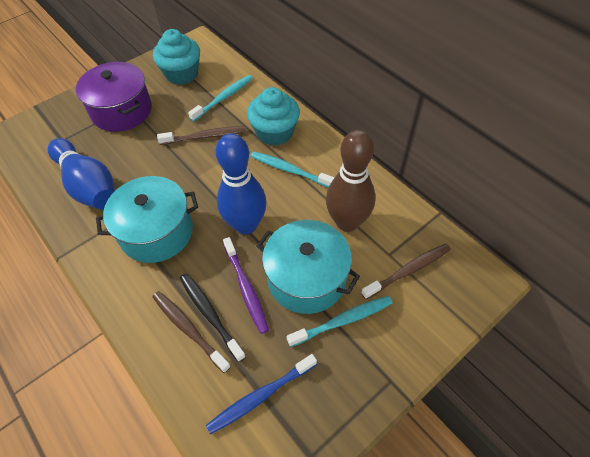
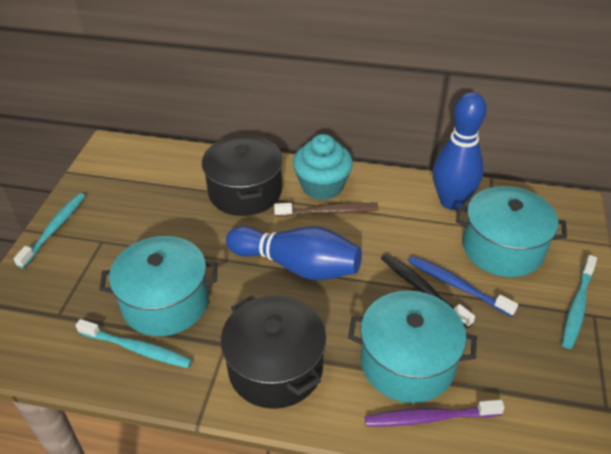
black pot: 0 -> 2
brown bowling pin: 1 -> 0
brown toothbrush: 3 -> 1
purple pot: 1 -> 0
turquoise cupcake: 2 -> 1
turquoise pot: 2 -> 3

